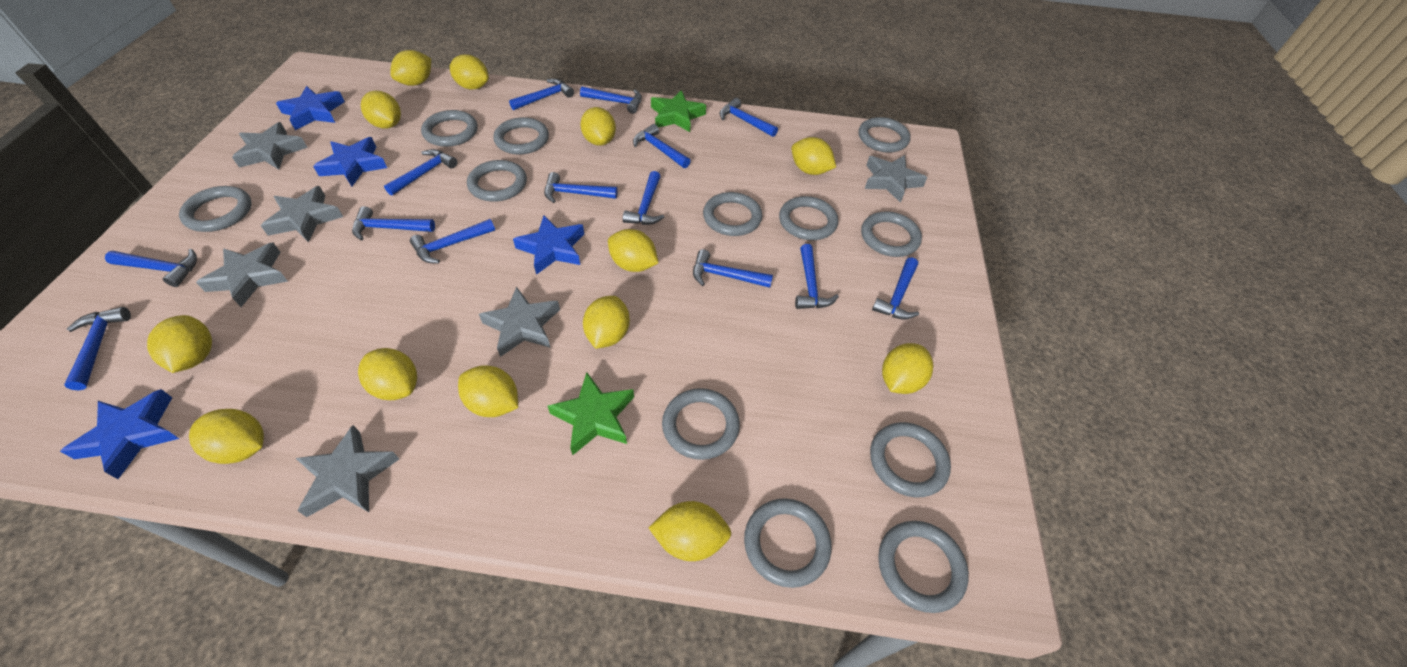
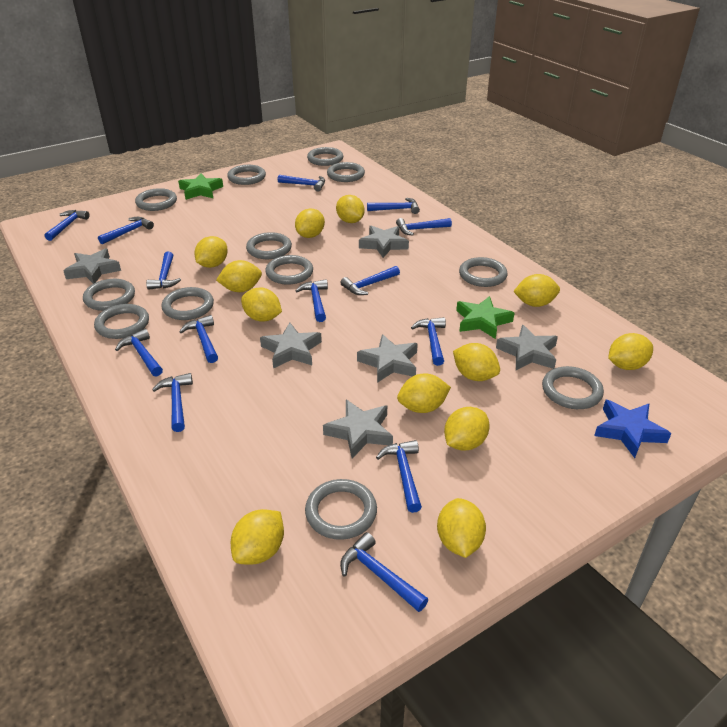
blue star: 4 -> 1
yellow lemon: 13 -> 12

